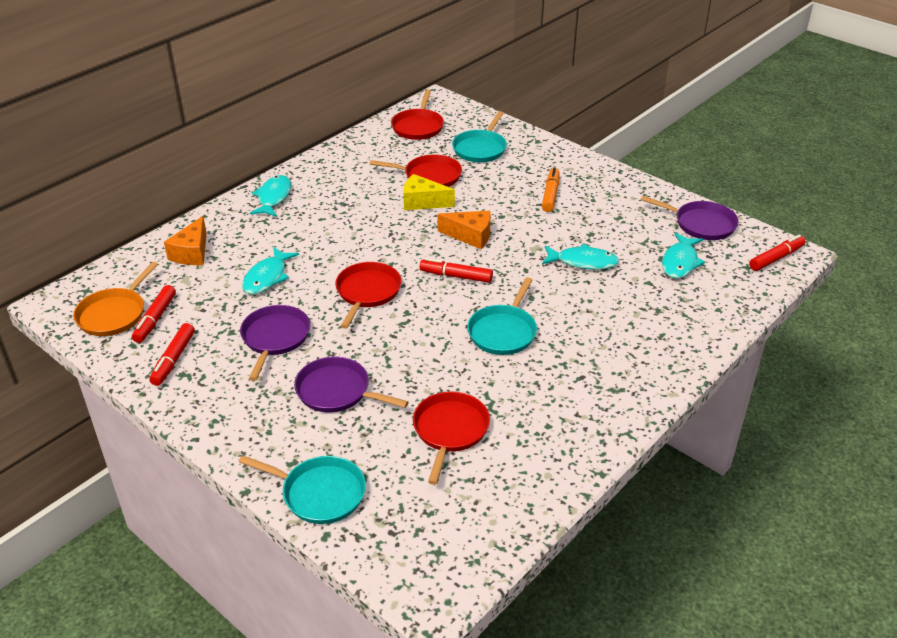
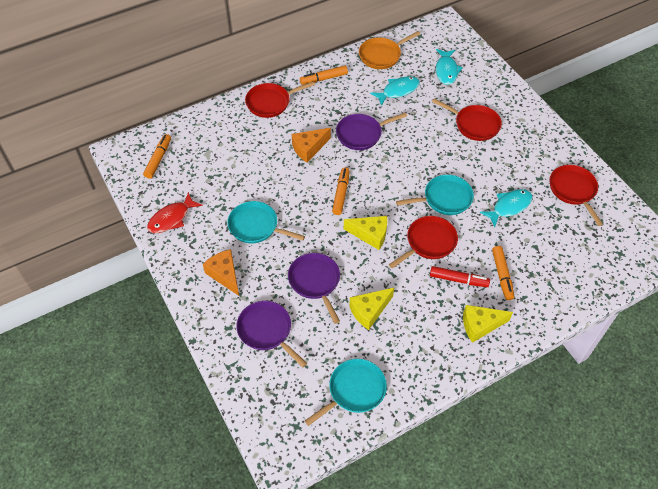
orange marker: 1 -> 4
red fish: 0 -> 1
red marker: 4 -> 1
turquoise fish: 4 -> 3
yellow cheese: 1 -> 3

